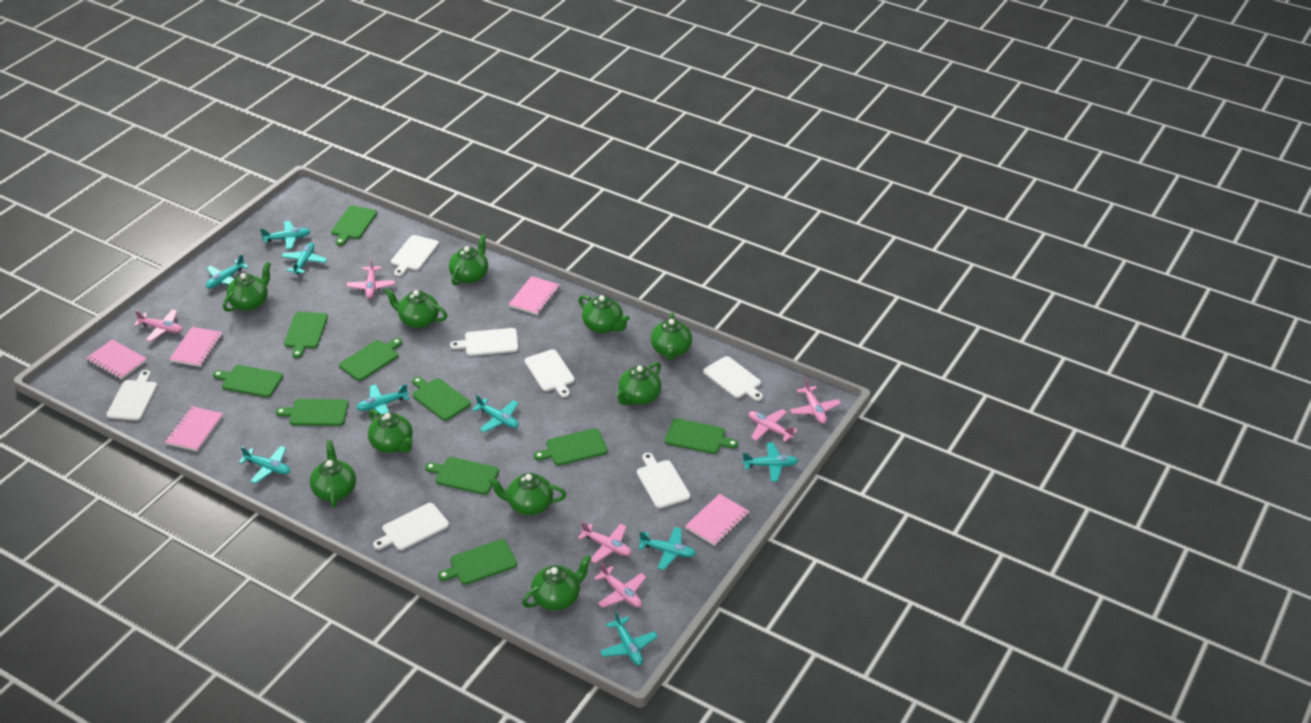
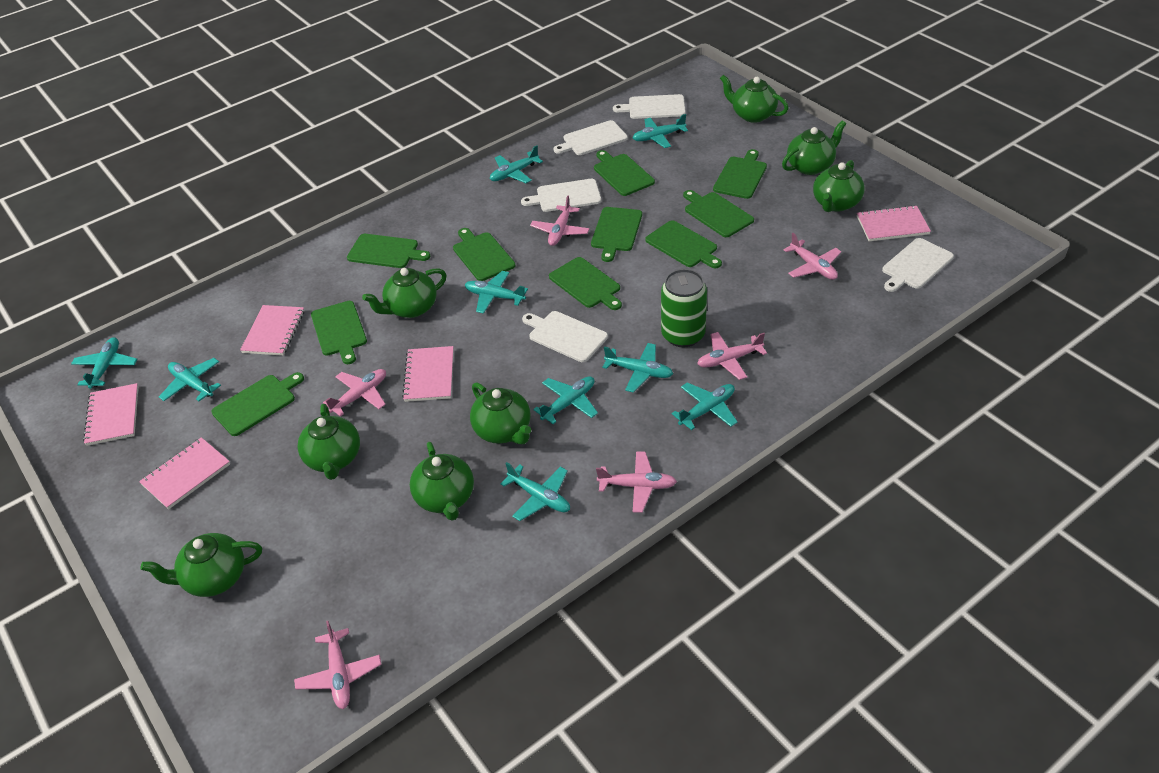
green can: 0 -> 1
green teapot: 10 -> 8
white cutting board: 7 -> 5

